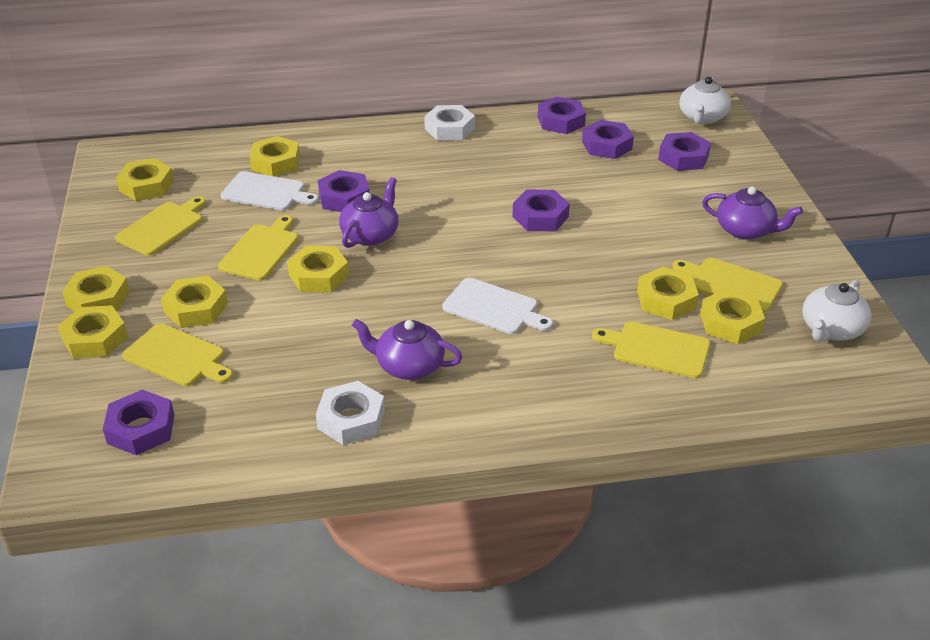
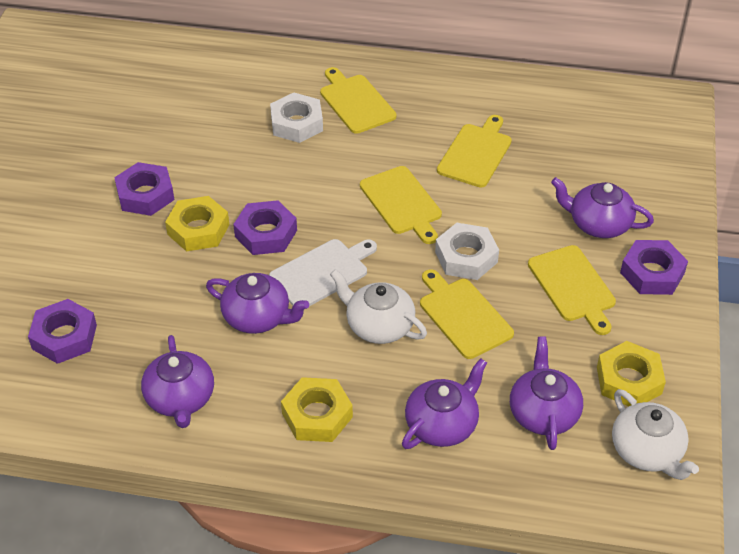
purple nut: 6 -> 4
purple teapot: 3 -> 5
white cutting board: 2 -> 1
yellow nut: 8 -> 3

